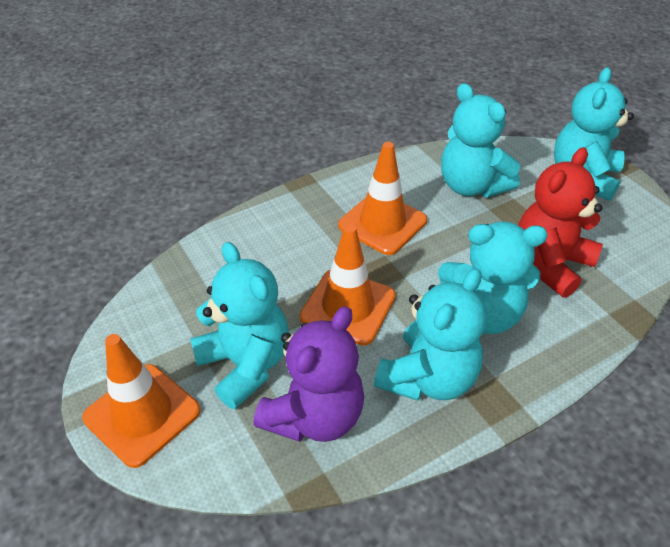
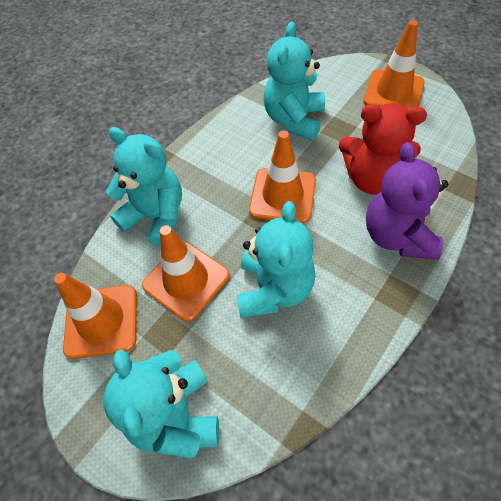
orange traffic cone: 3 -> 4
turquoise teddy bear: 5 -> 4

